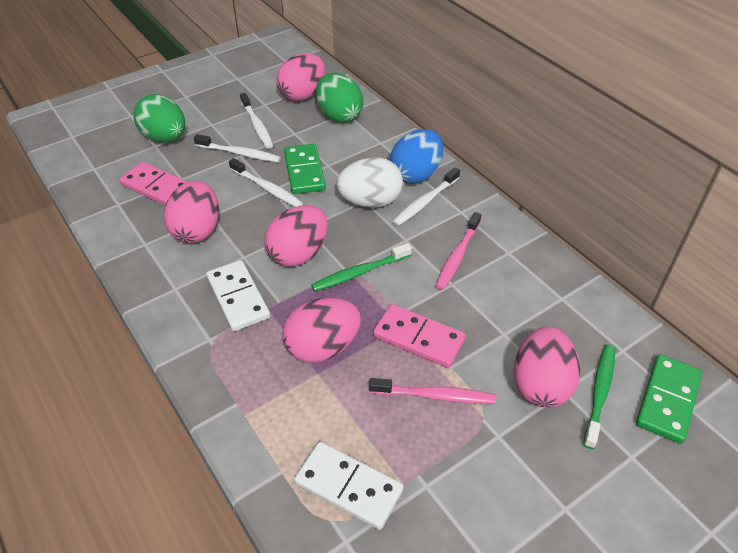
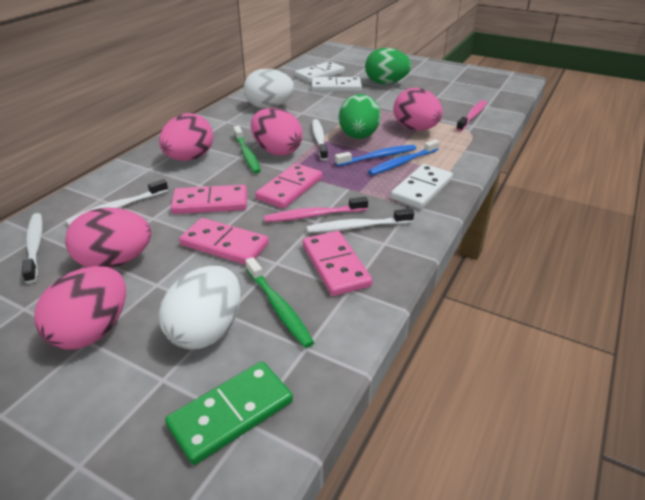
blue egg: 1 -> 0
blue toothbrush: 0 -> 2
green domino: 2 -> 1
pink domino: 2 -> 4
white domino: 2 -> 3
white egg: 1 -> 2

